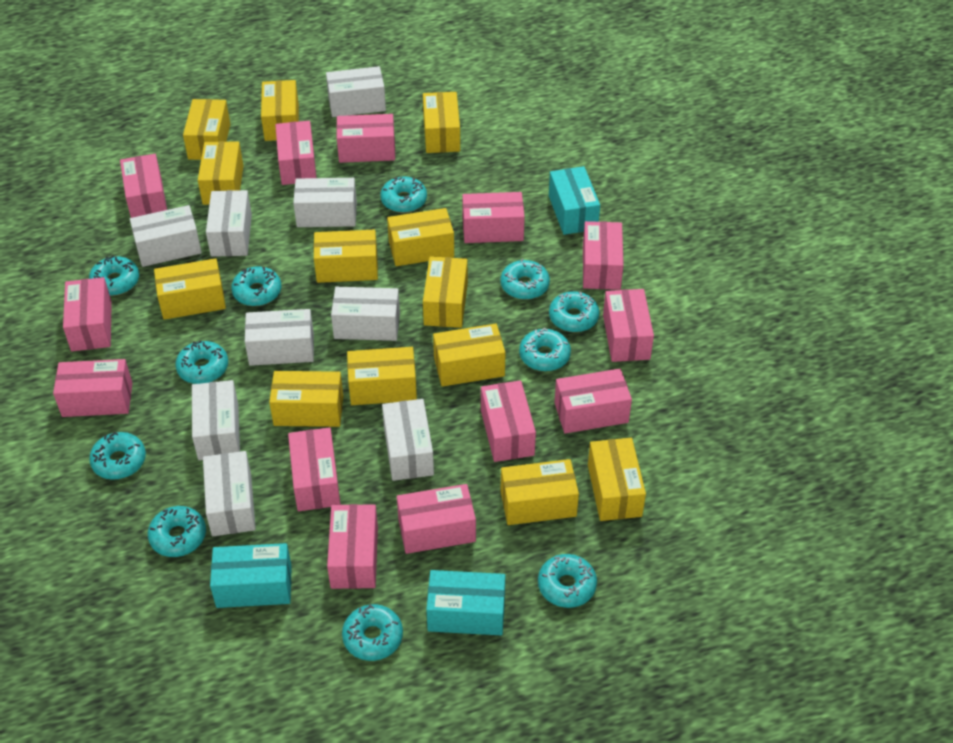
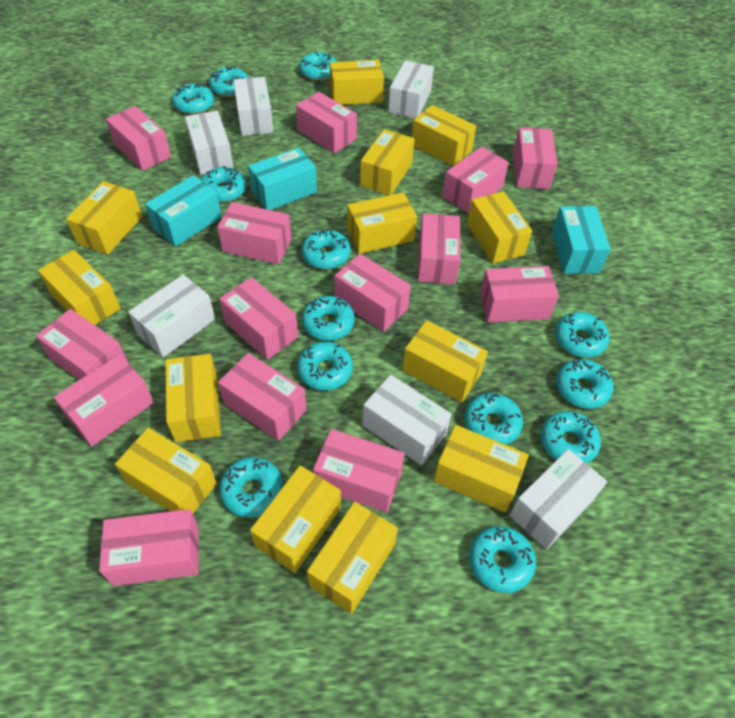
pink box: 13 -> 14
turquoise donut: 11 -> 13
white box: 9 -> 6

